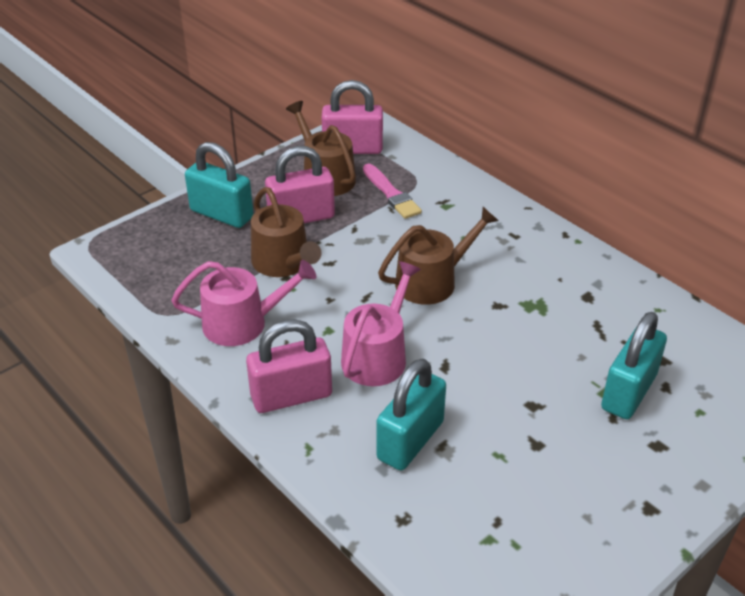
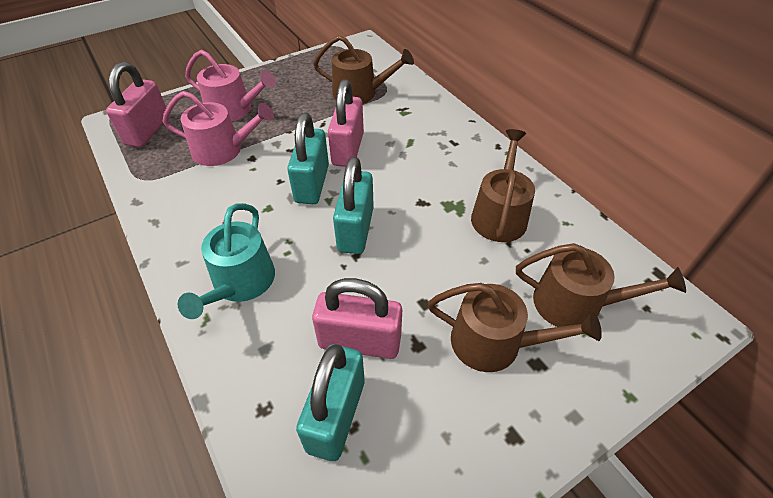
brown watering can: 3 -> 4
pink brush: 1 -> 0
turquoise watering can: 0 -> 1

